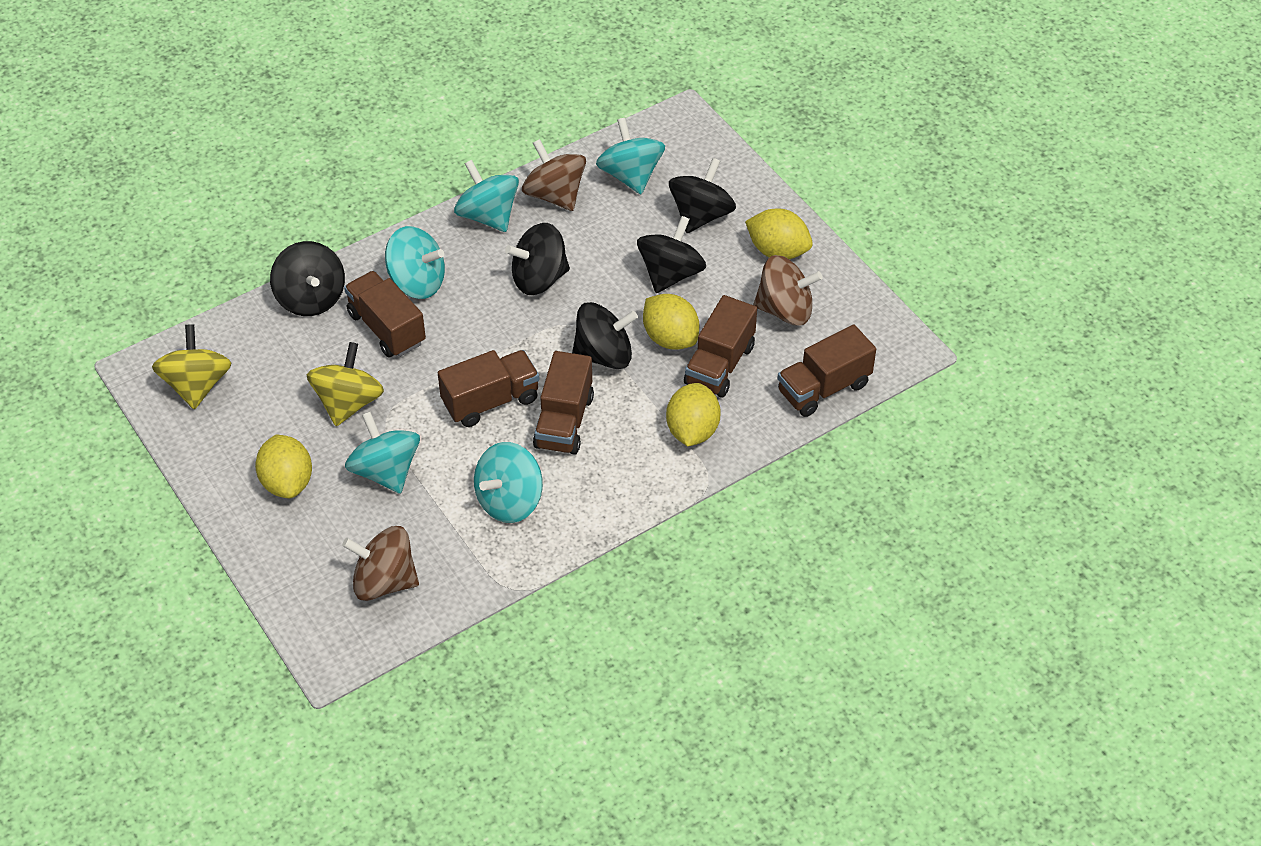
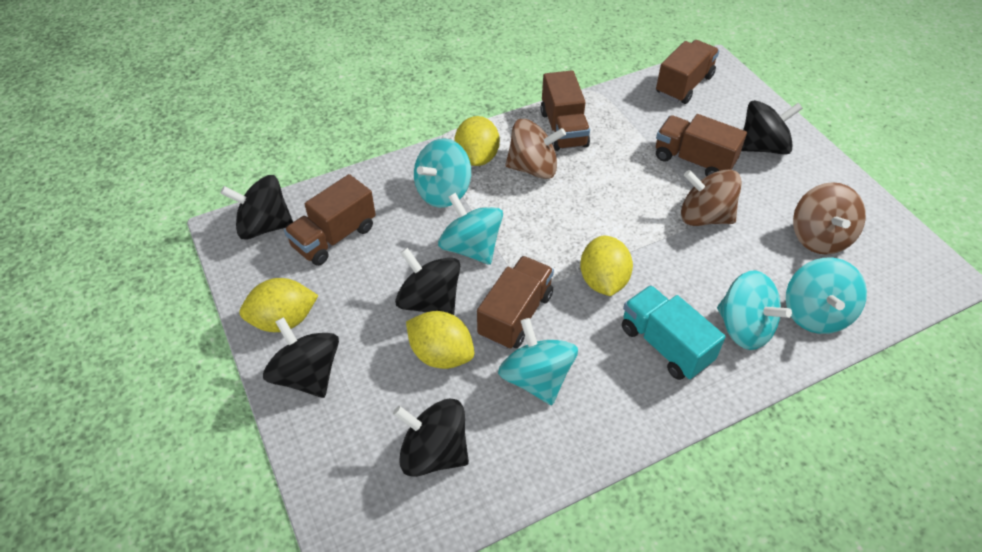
turquoise truck: 0 -> 1
yellow spinning top: 2 -> 0

